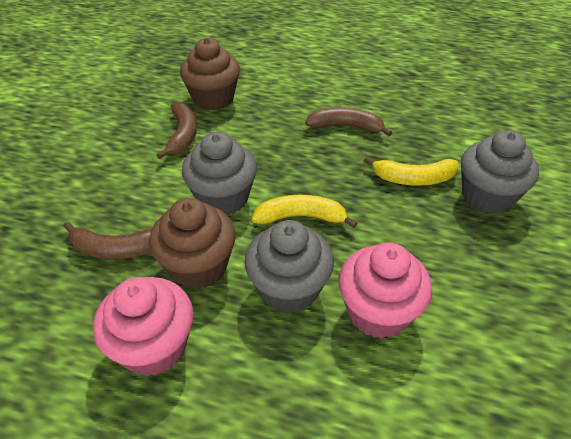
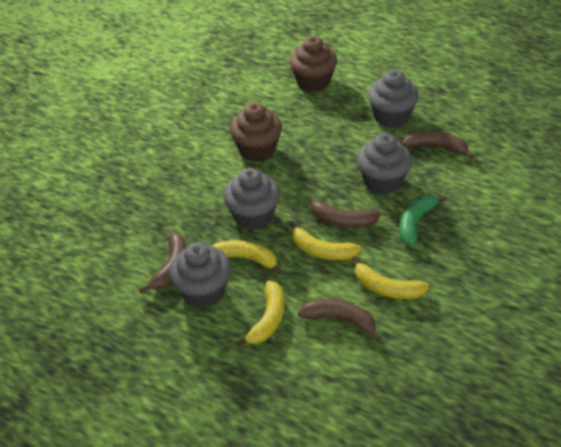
brown banana: 3 -> 4
green banana: 0 -> 1
grey cupcake: 3 -> 4
pink cupcake: 2 -> 0
yellow banana: 2 -> 4

